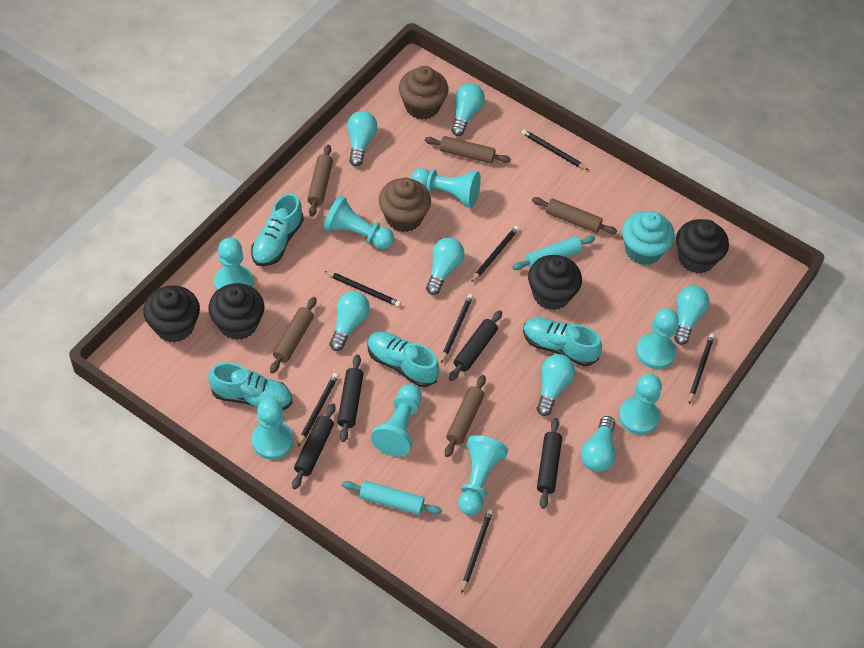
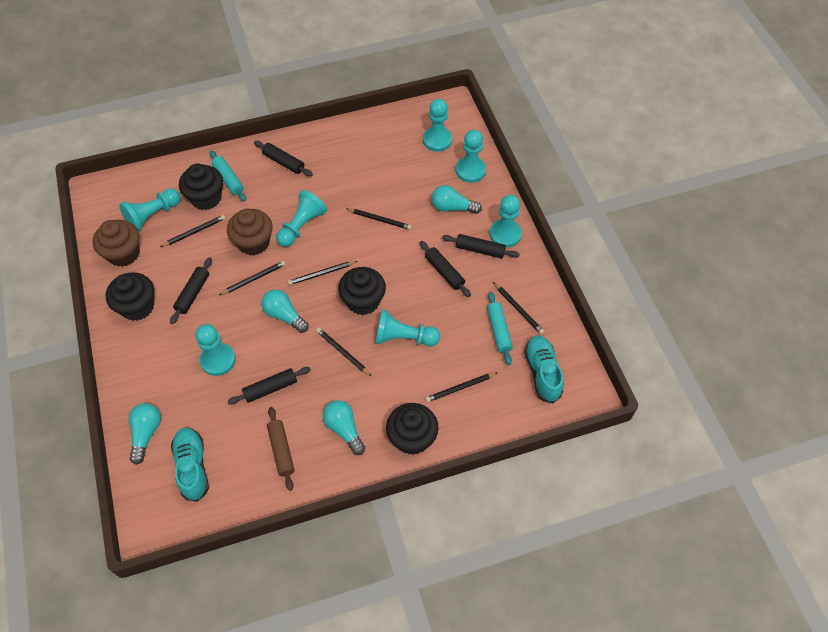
black rolling pin: 4 -> 5
brown rolling pin: 5 -> 1
turquoise cupcake: 1 -> 0
turquoise light bulb: 7 -> 4
turquoise pawn: 8 -> 7
turquoise shoe: 4 -> 2

